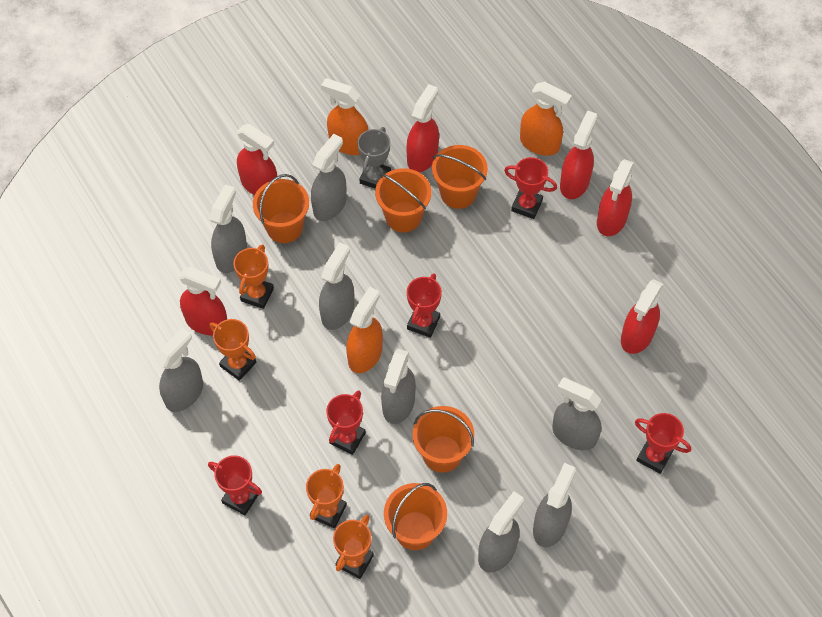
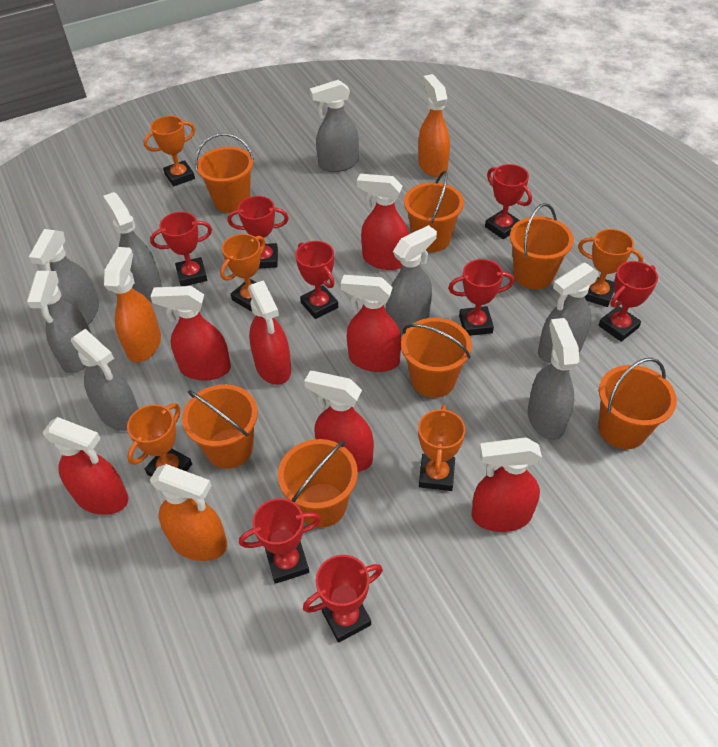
grey trophy: 1 -> 0
orange bucket: 5 -> 7
orange trophy: 4 -> 5
red spray bottle: 6 -> 7
red trophy: 5 -> 8

